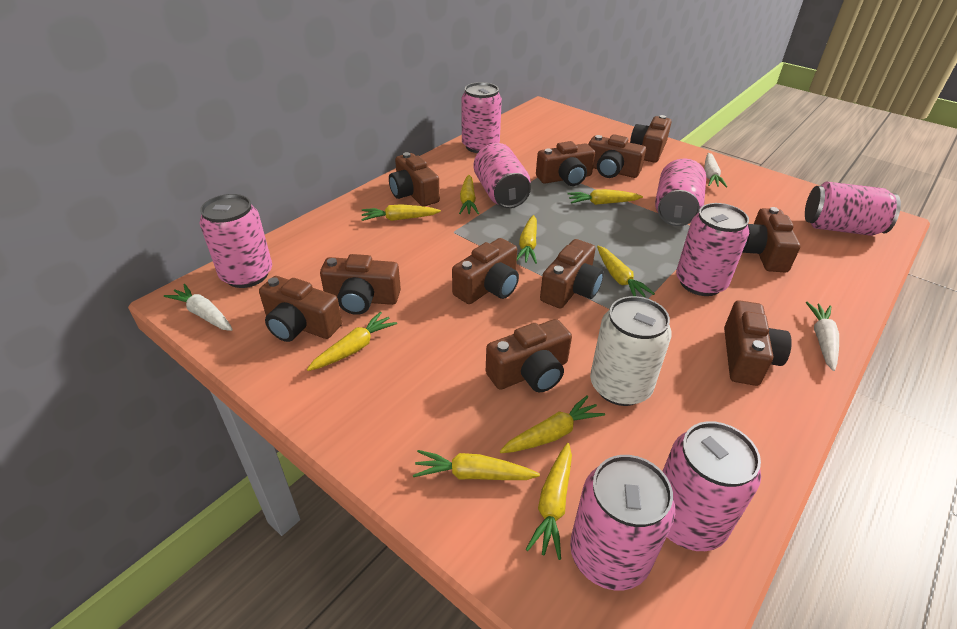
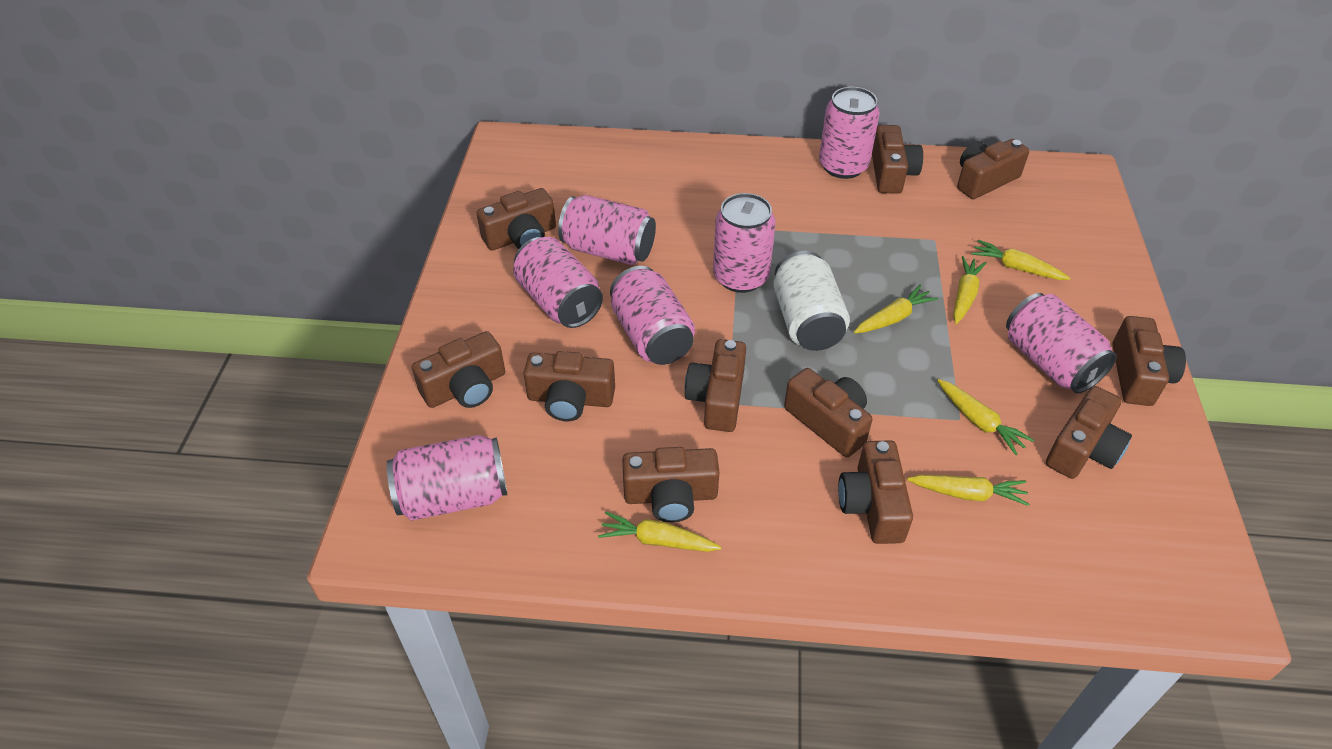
pink can: 8 -> 7
white carrot: 3 -> 0
yellow carrot: 9 -> 6

